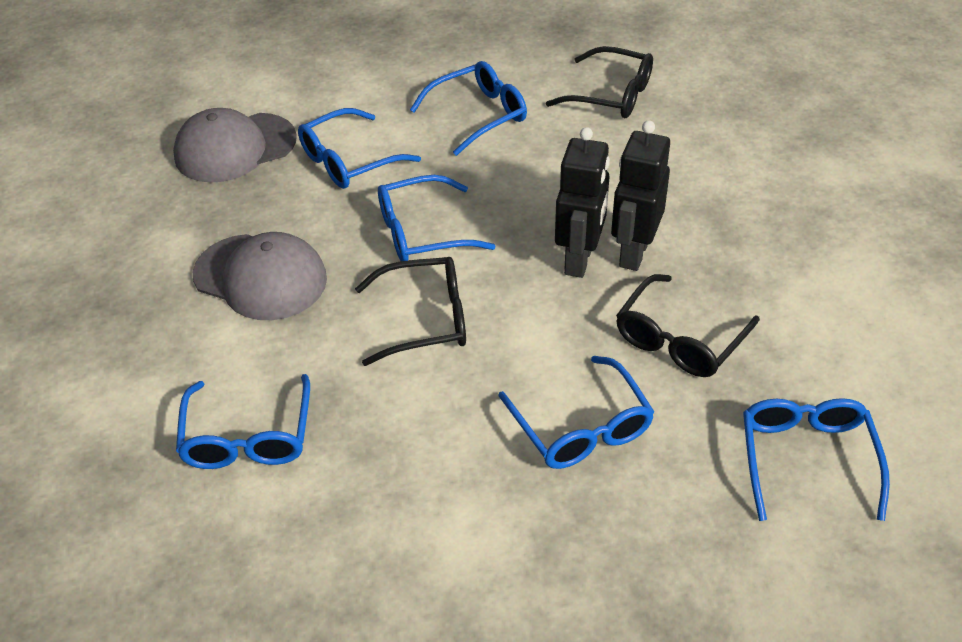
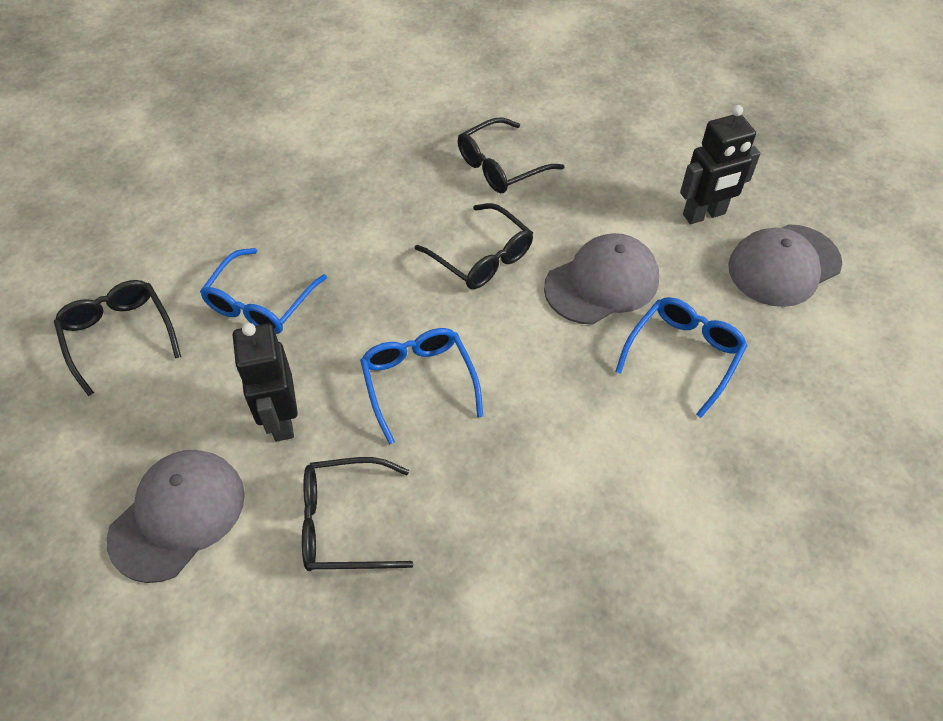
black glasses: 3 -> 4
blue glasses: 6 -> 3
grey cap: 2 -> 3

